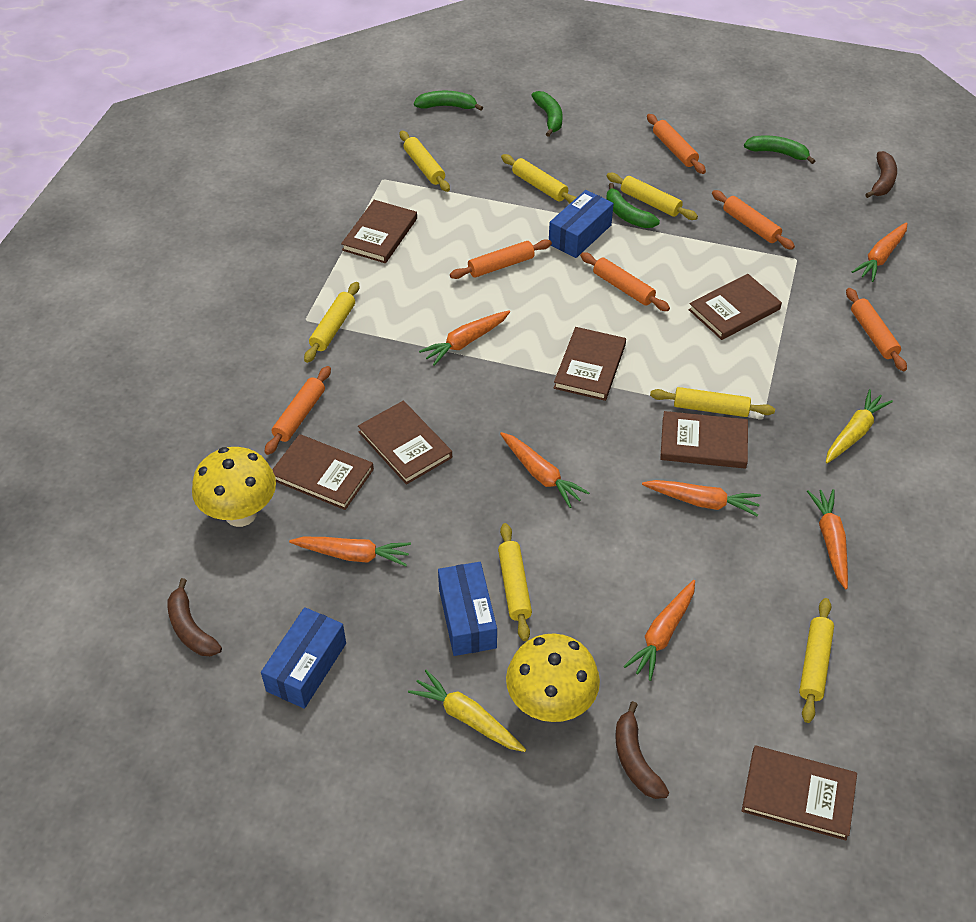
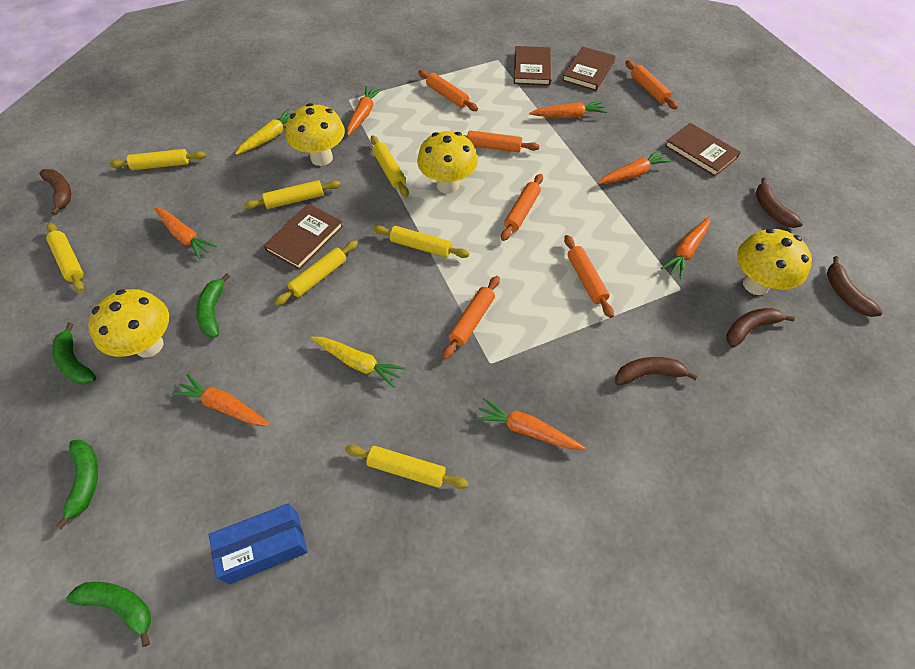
blue box: 3 -> 1
brown banana: 3 -> 5
brown book: 7 -> 4
yellow mushroom: 2 -> 4

